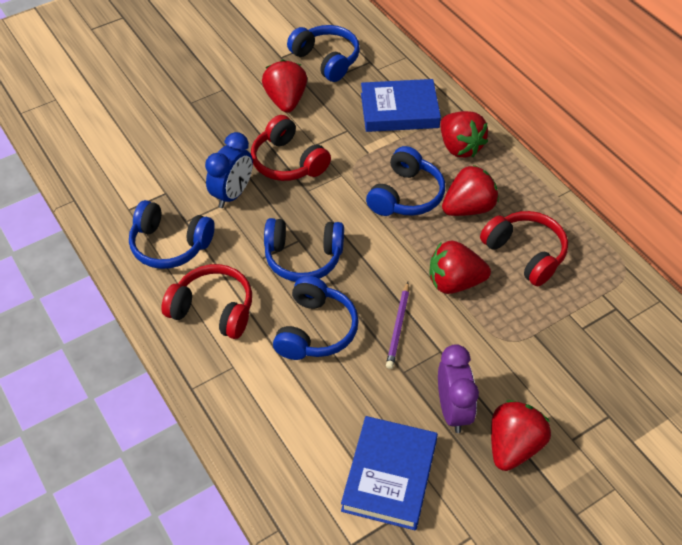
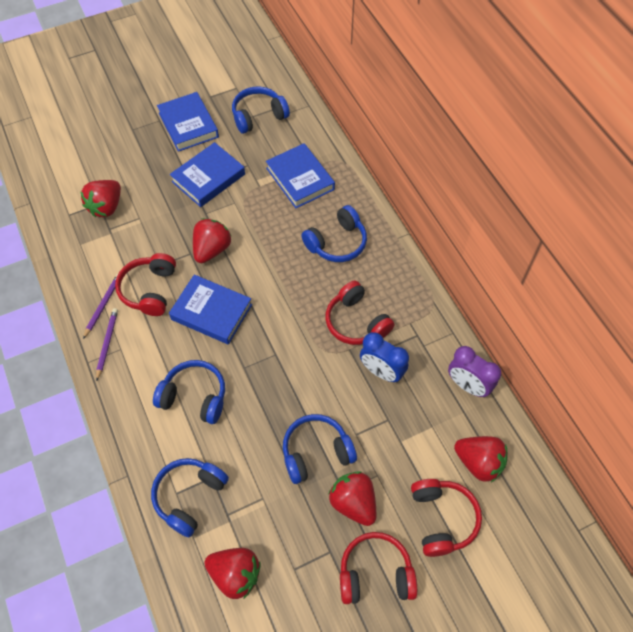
blue book: 2 -> 4
purple pencil: 1 -> 2
red headphones: 3 -> 4

